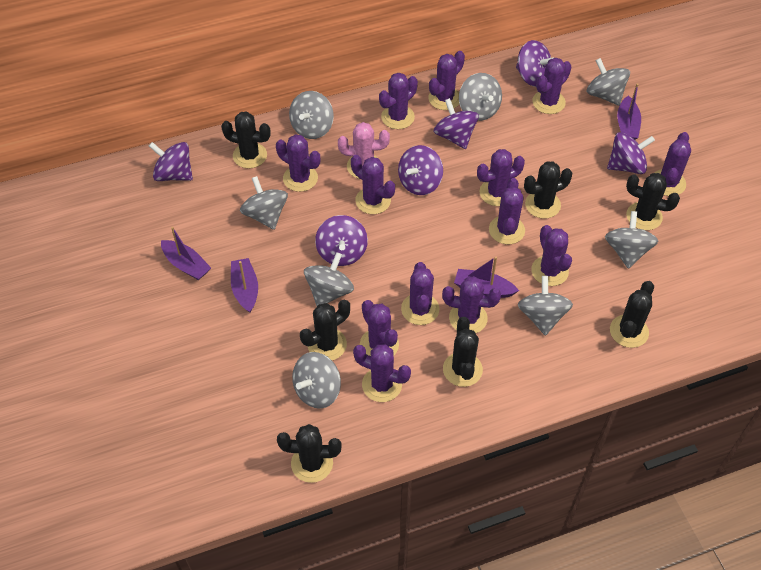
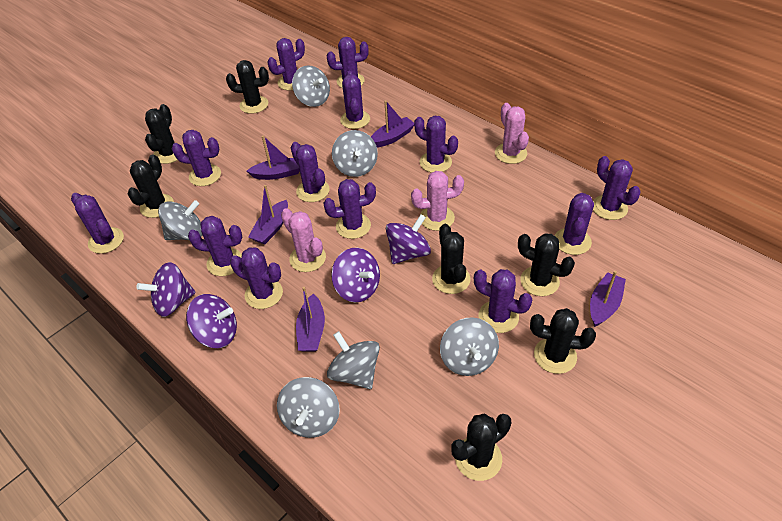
grey spinning top: 8 -> 6
pink cactus: 1 -> 3
purple boat: 4 -> 5
purple spinning top: 6 -> 4

